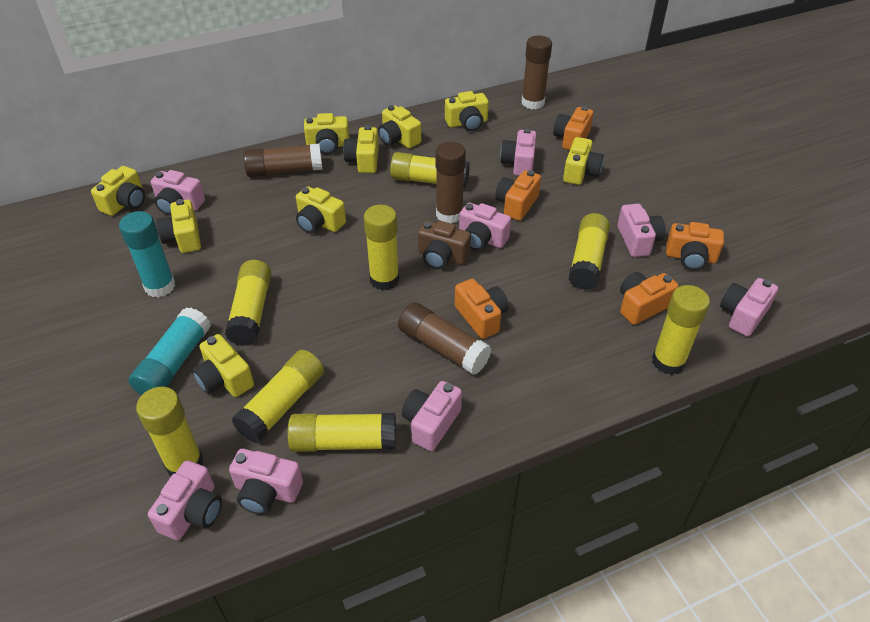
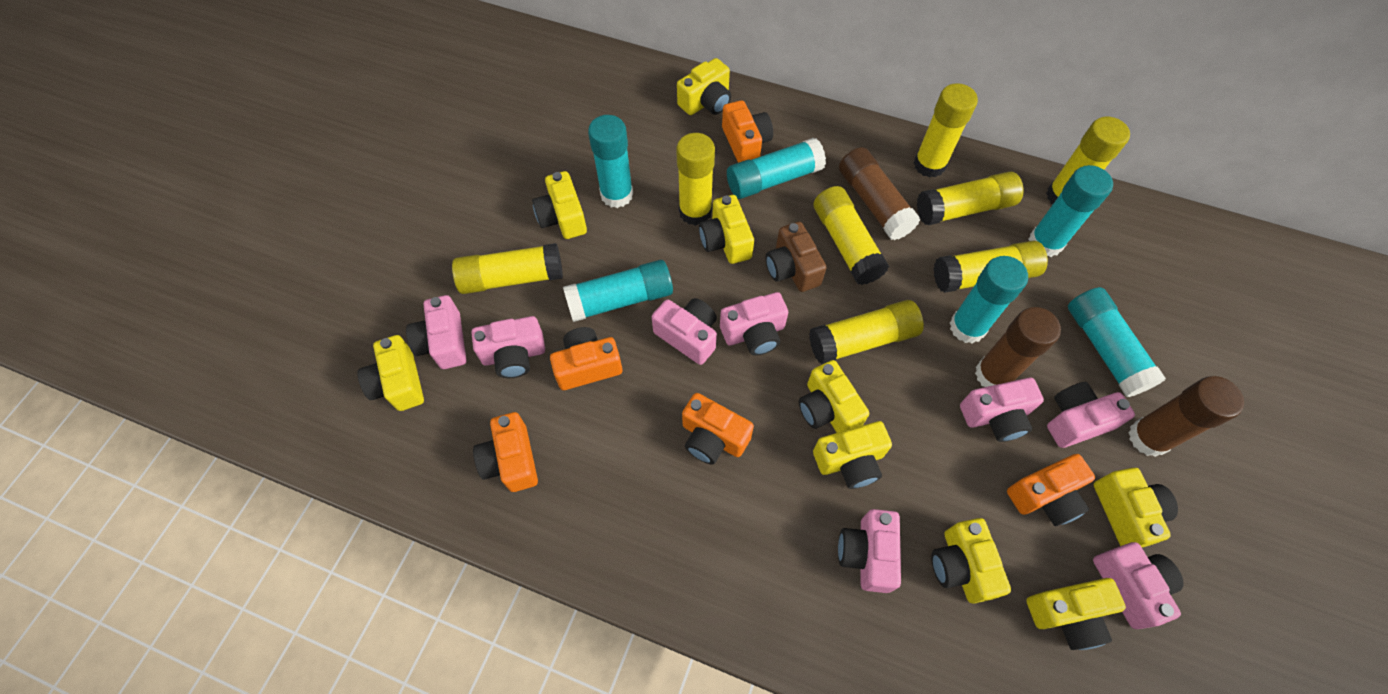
brown glue stick: 4 -> 3
turquoise glue stick: 2 -> 6

